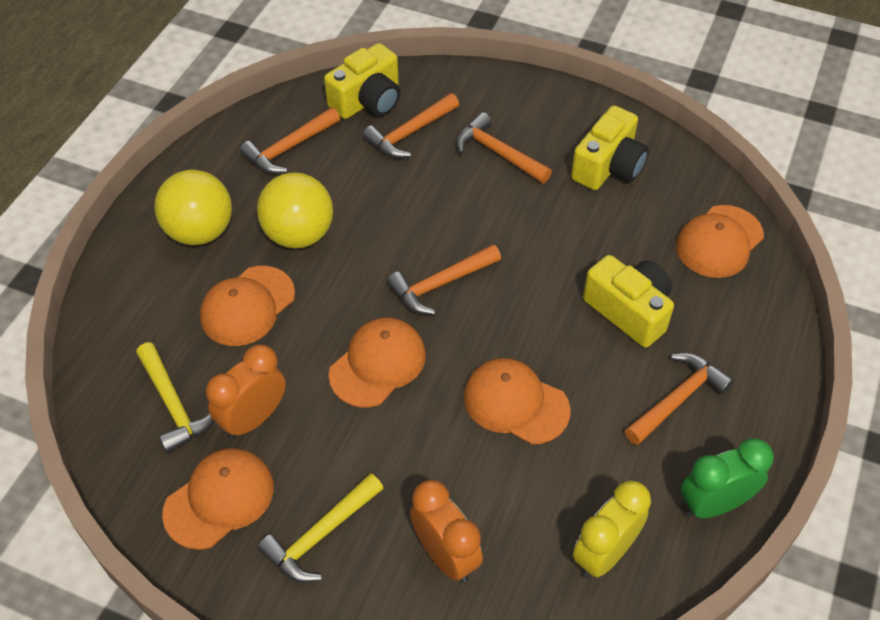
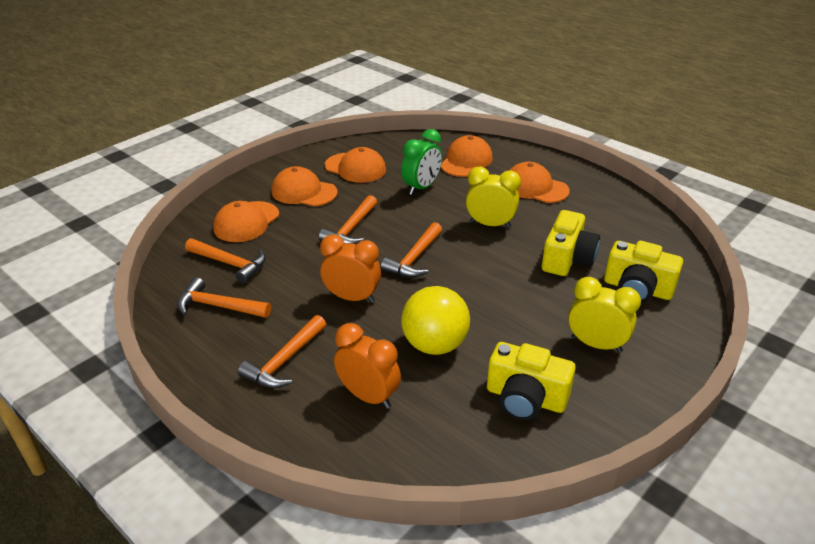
yellow ball: 2 -> 1
yellow clock: 1 -> 2
yellow hammer: 2 -> 0

